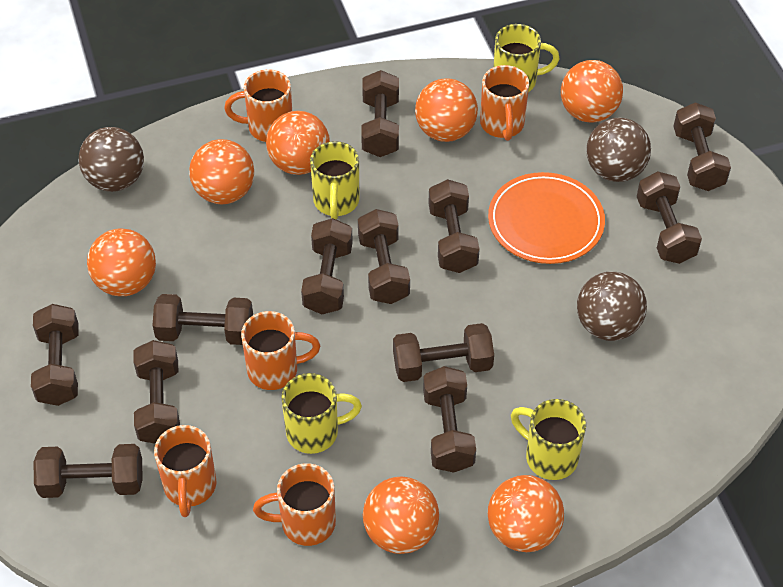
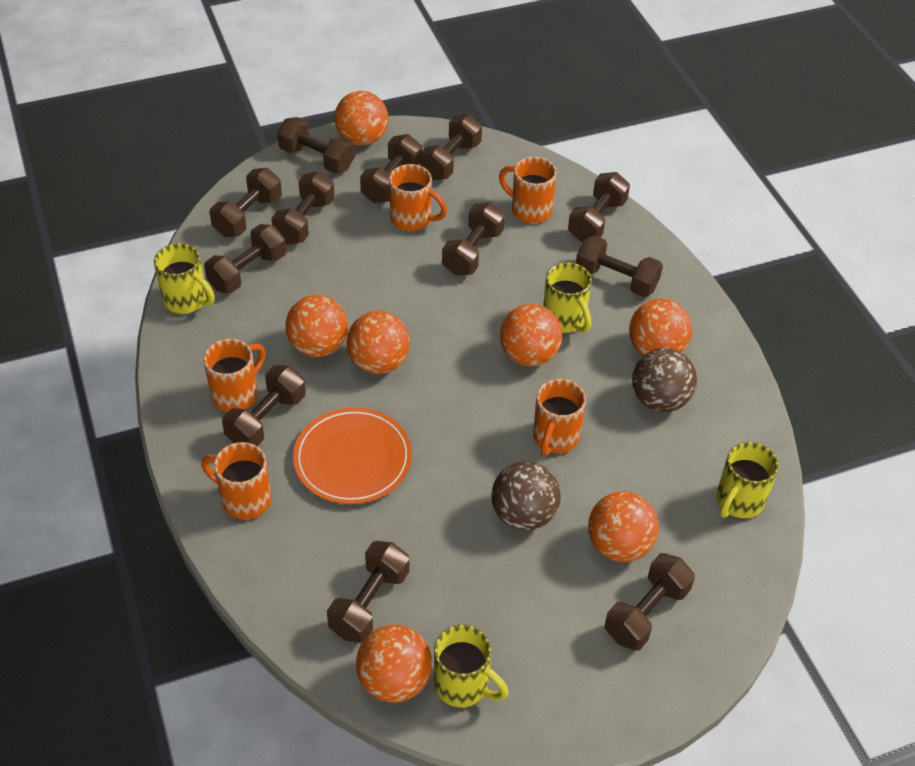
brown ball: 3 -> 2

